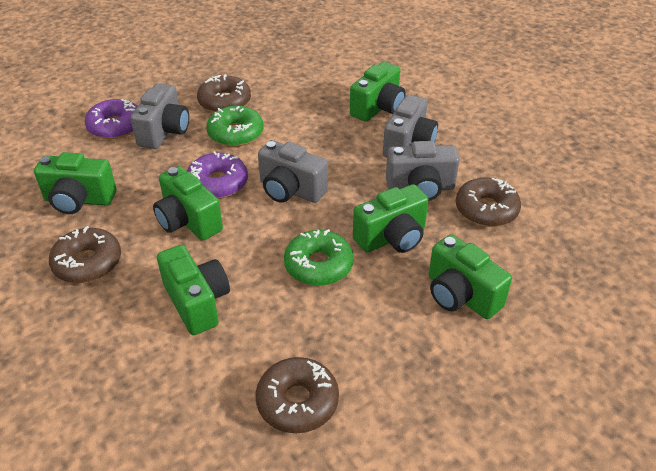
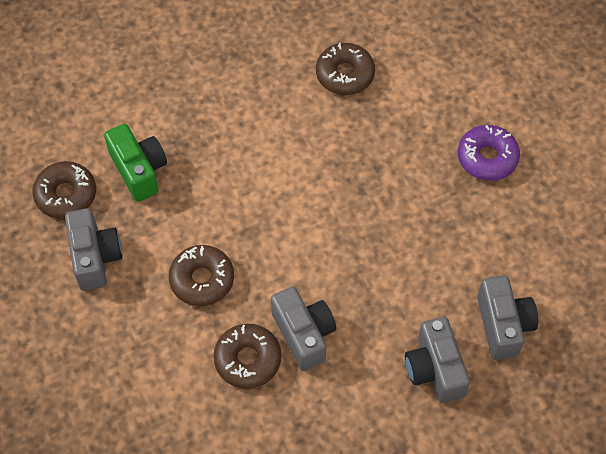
green camera: 6 -> 1
green donut: 2 -> 0
purple donut: 2 -> 1

